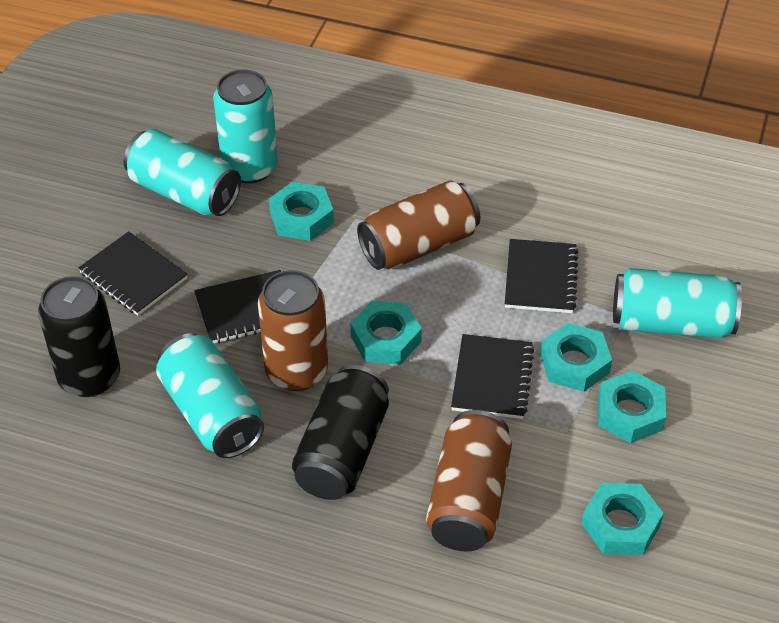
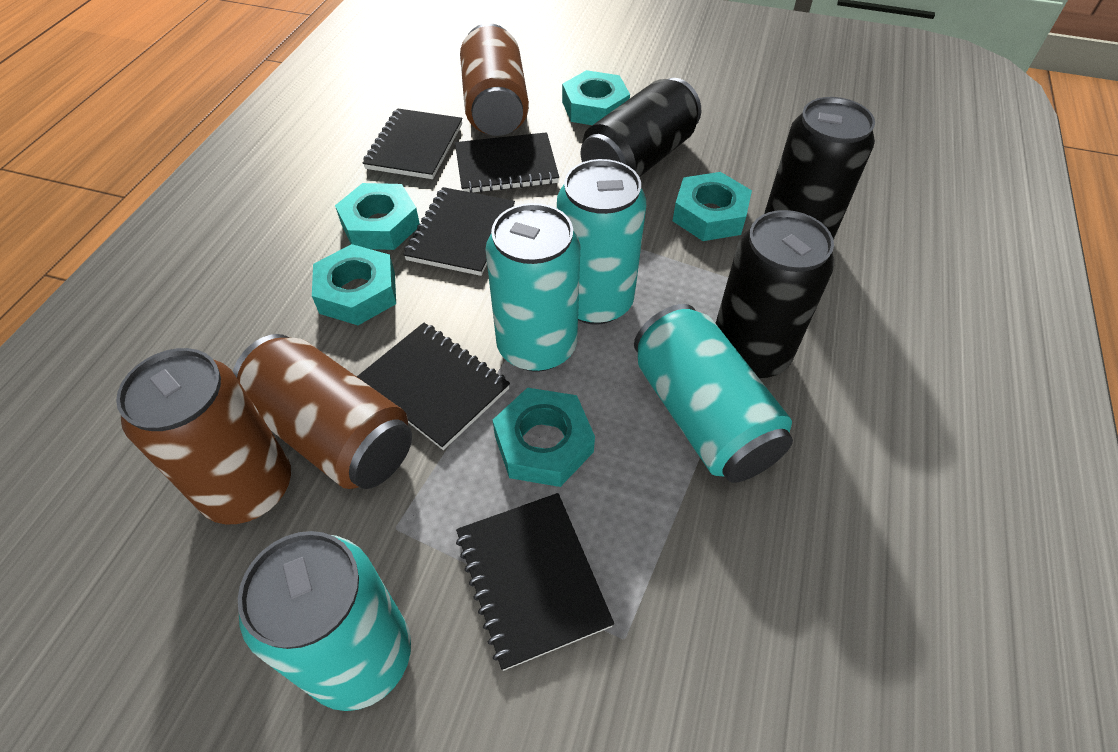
black can: 2 -> 3
black notebook: 4 -> 5

